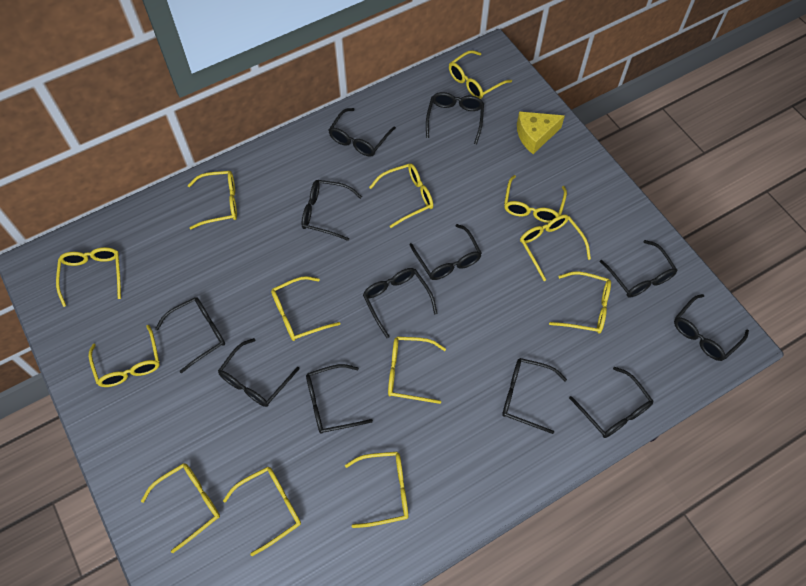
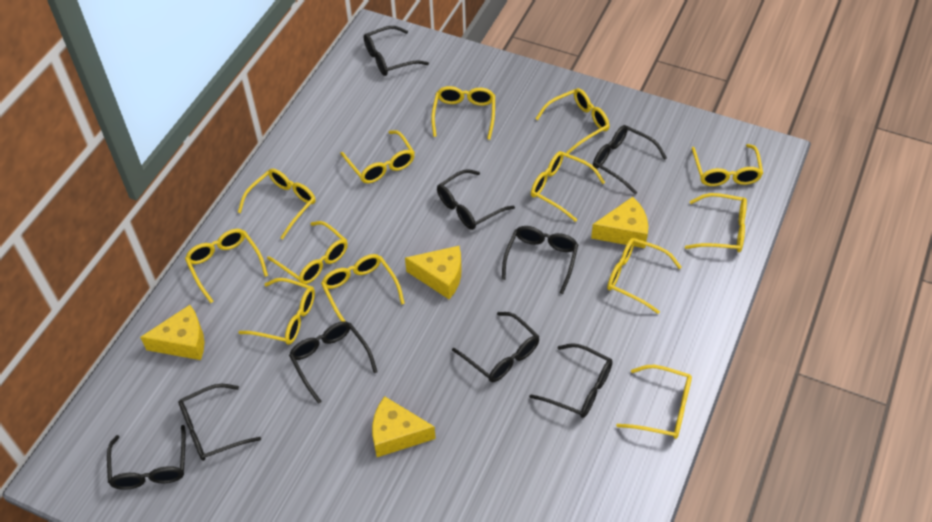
black glasses: 12 -> 9
yellow cheese: 1 -> 4

